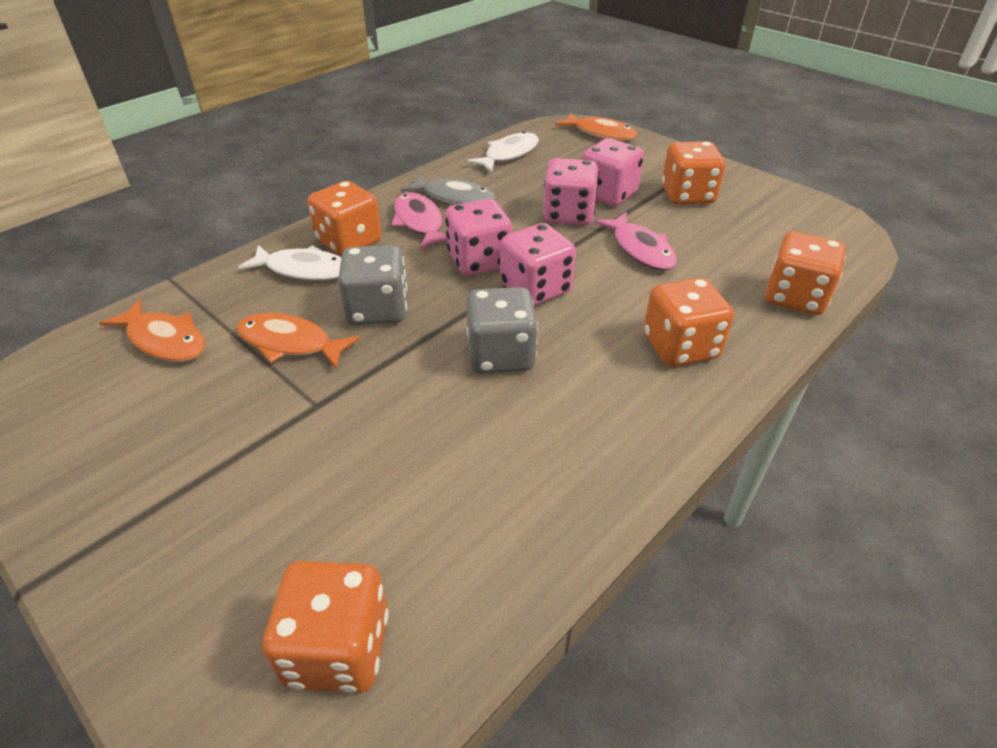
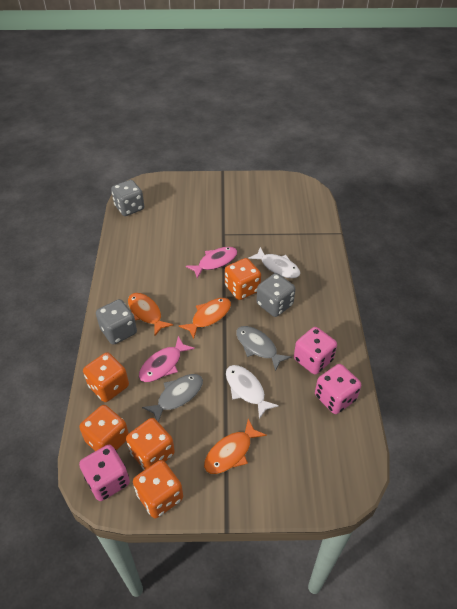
grey dice: 2 -> 3
grey fish: 1 -> 2
pink dice: 4 -> 3

